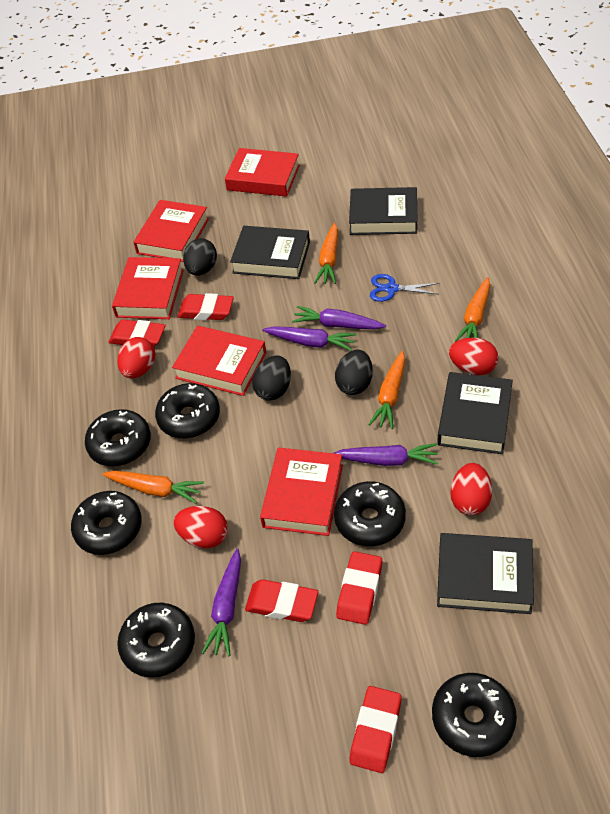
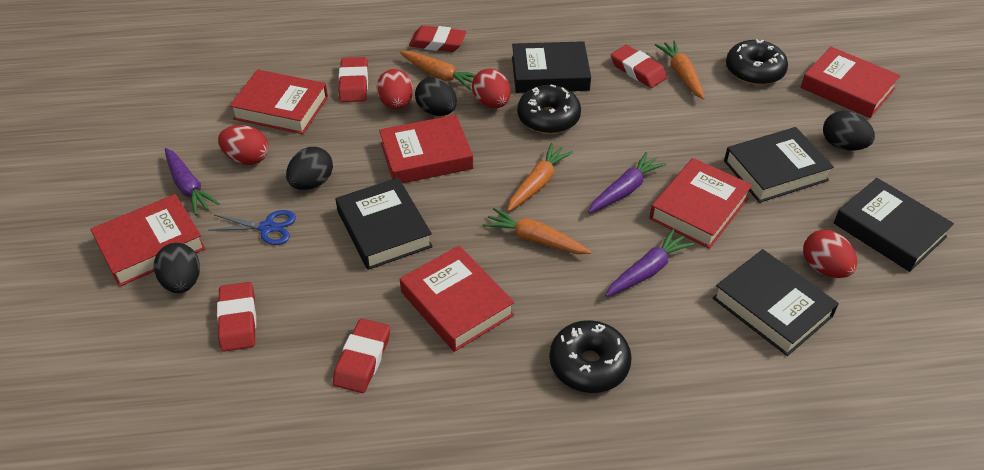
black book: 4 -> 5
black donut: 6 -> 3
black egg: 3 -> 4
purple carrot: 4 -> 3
red book: 5 -> 6

